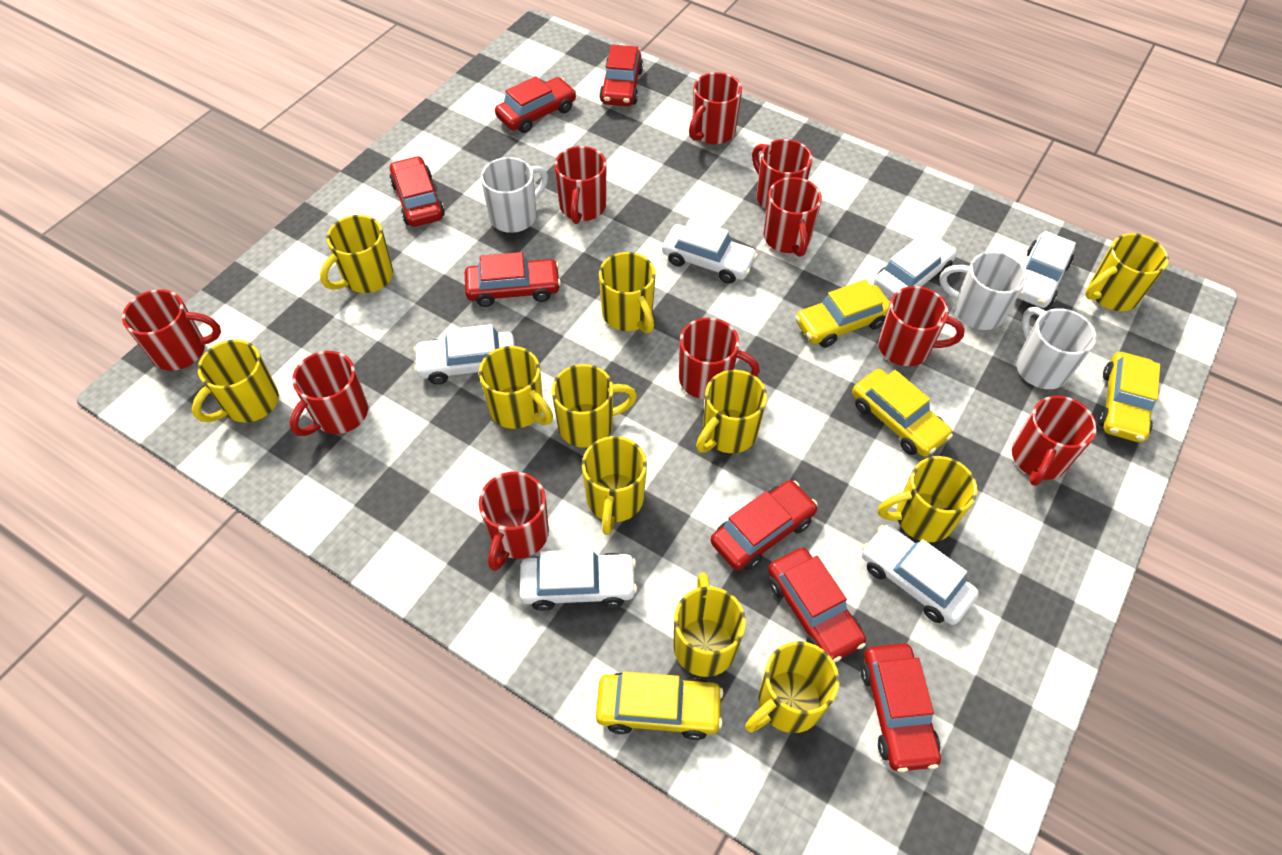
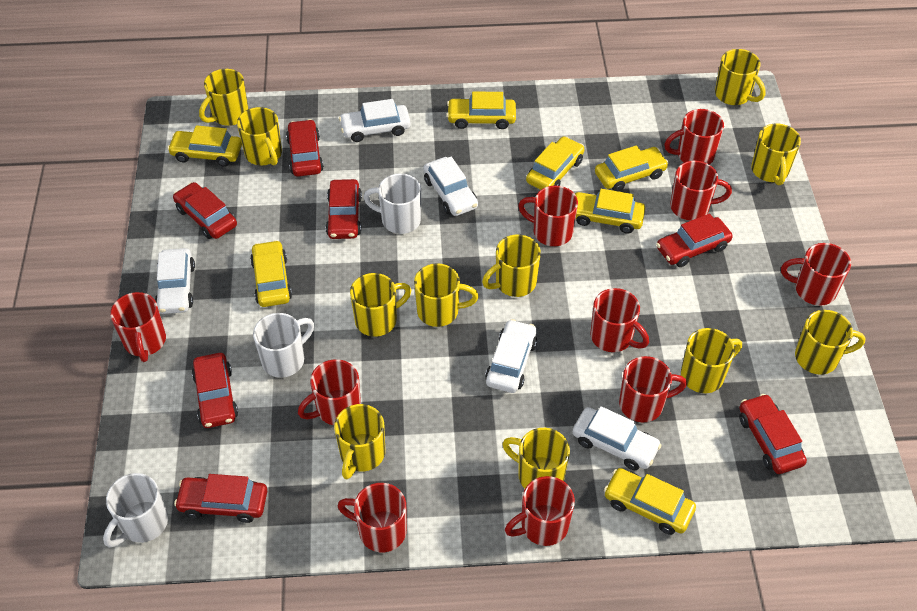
white car: 6 -> 5
yellow car: 4 -> 7

